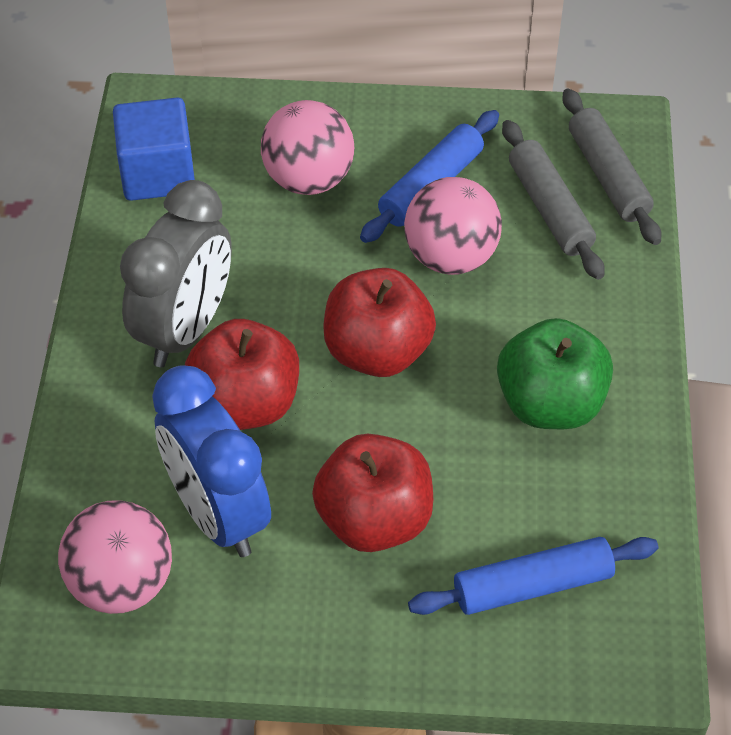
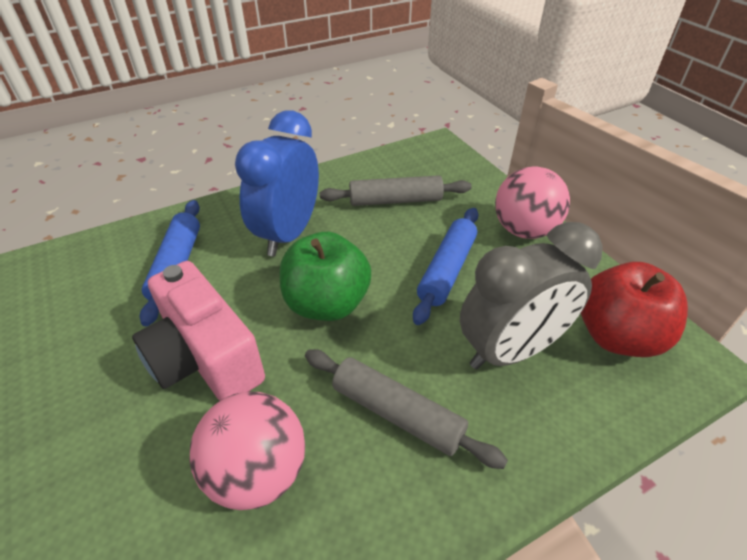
blue cube: 1 -> 0
pink ball: 3 -> 2
pink camera: 0 -> 1
red apple: 3 -> 1

